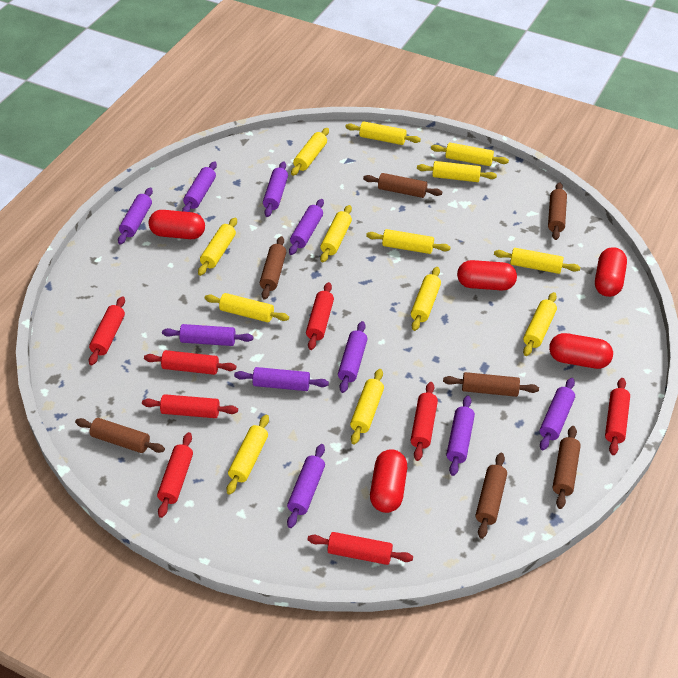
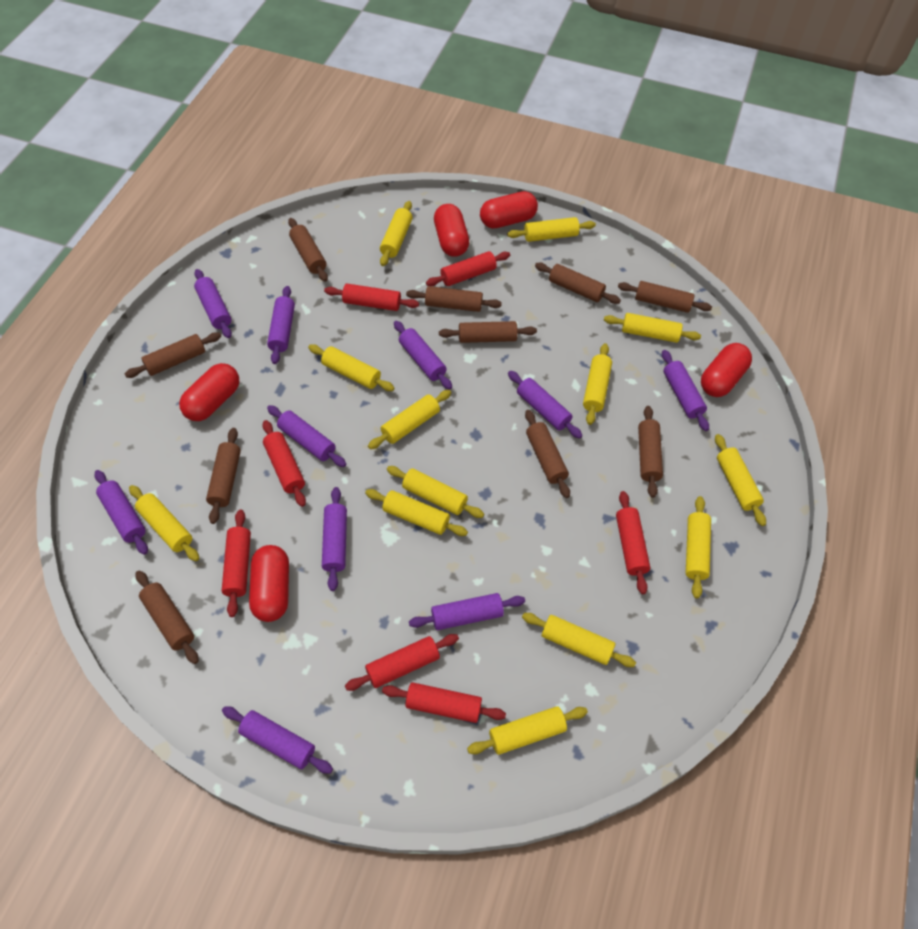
brown rolling pin: 7 -> 10
red rolling pin: 8 -> 7

